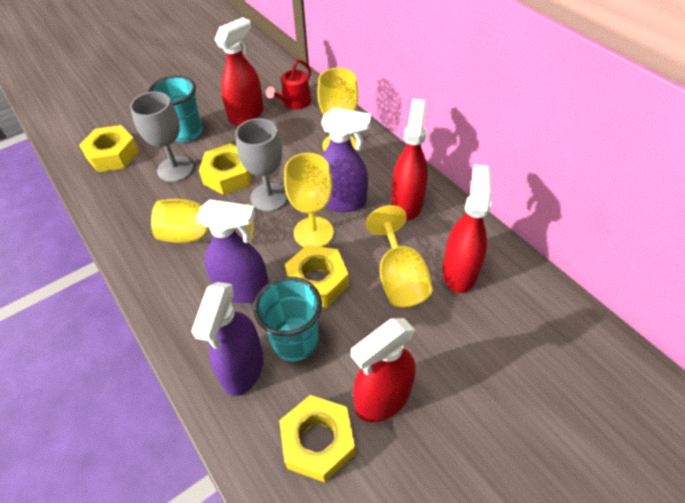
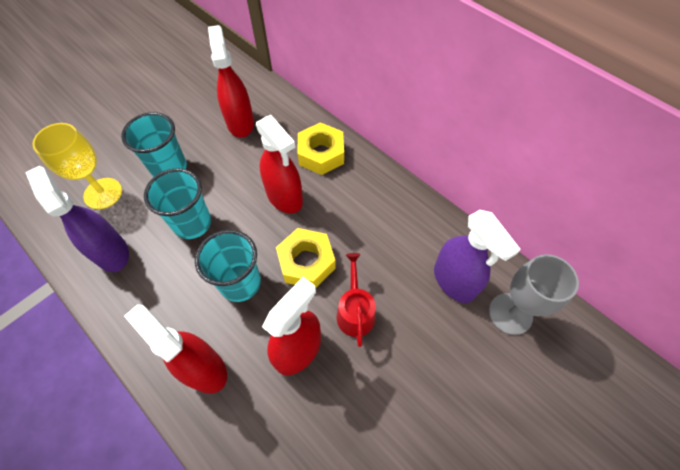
grey goblet: 2 -> 1
purple spray bottle: 3 -> 2
turquoise cup: 2 -> 3
yellow goblet: 4 -> 1
yellow nut: 4 -> 2

